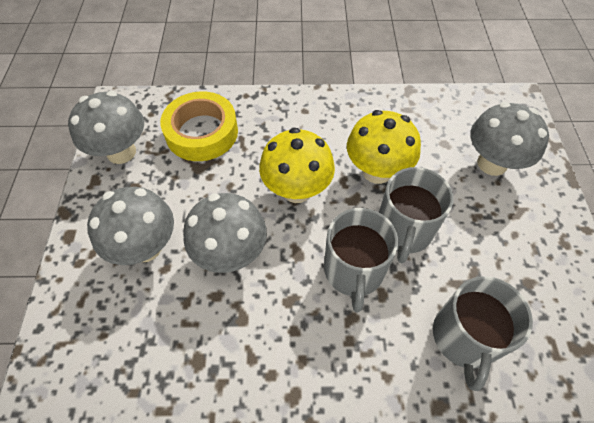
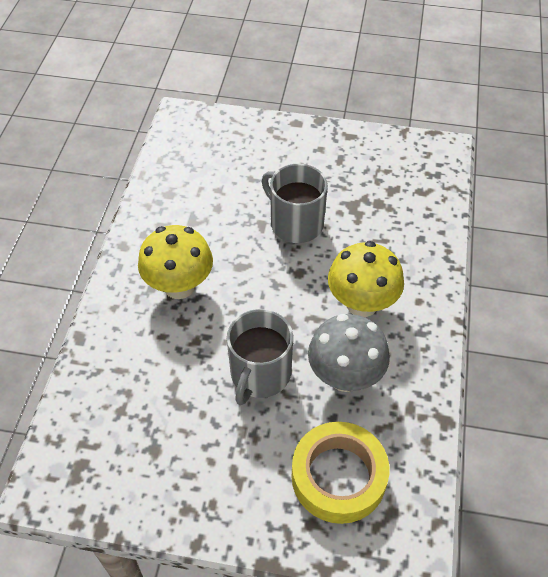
grey mug: 3 -> 2
grey mushroom: 4 -> 1

